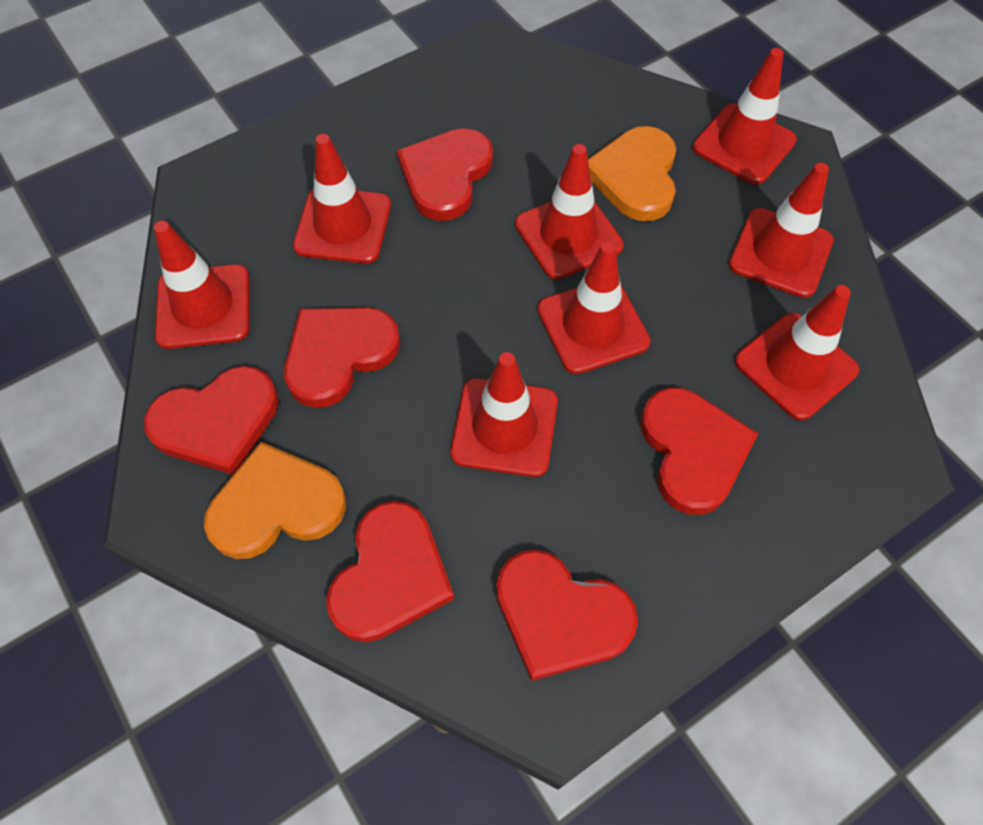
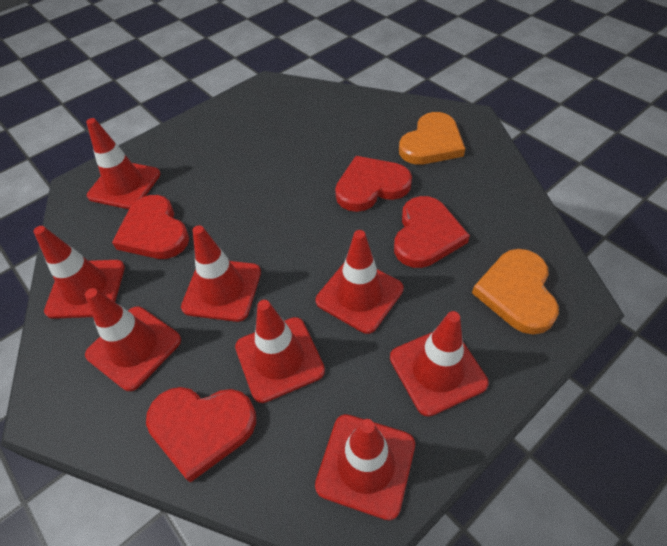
red heart: 6 -> 4

